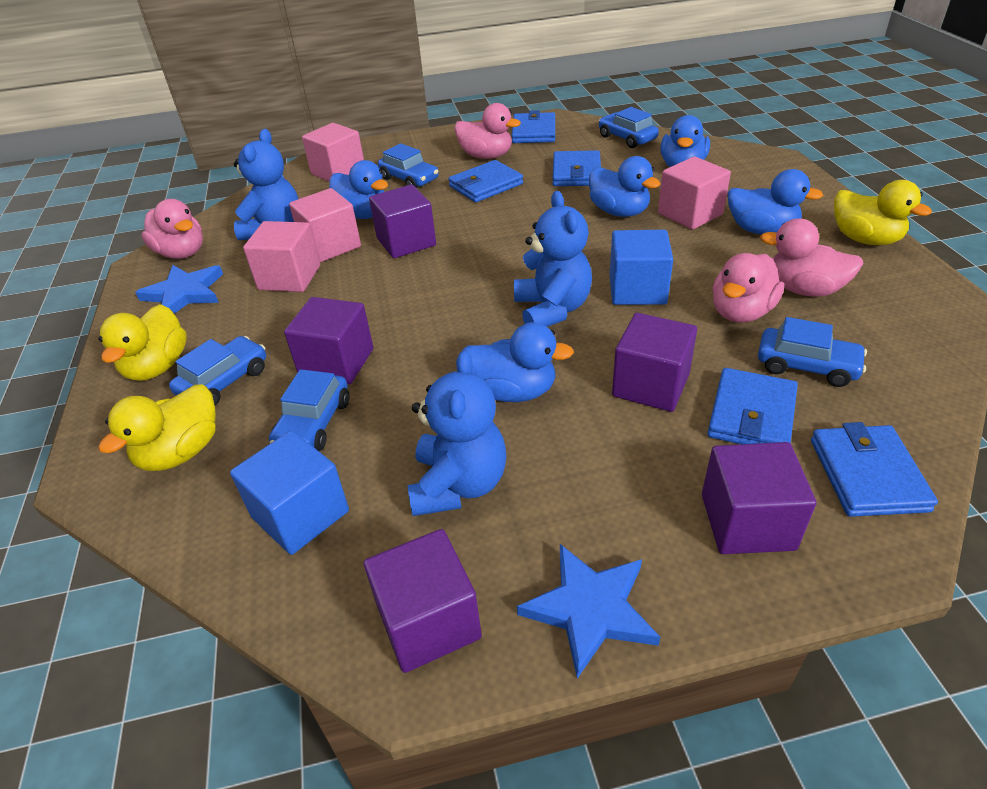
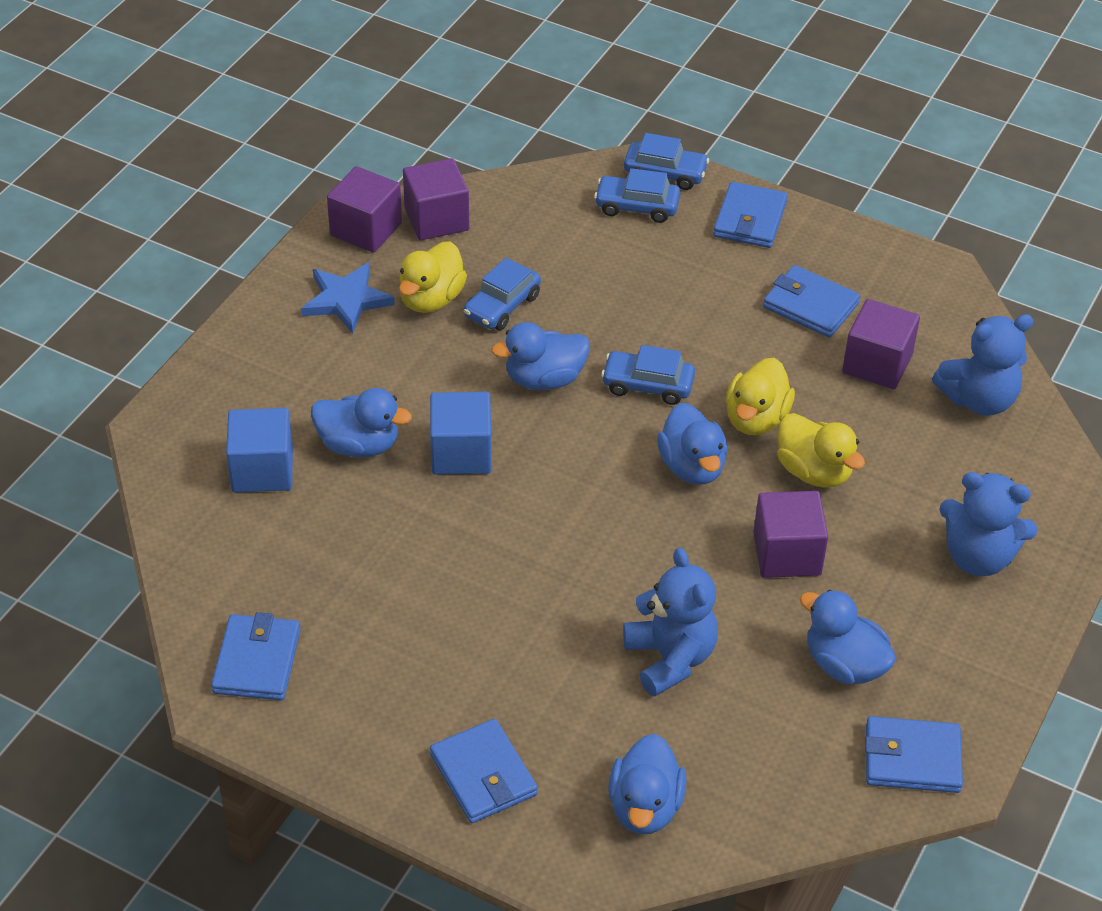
blue car: 5 -> 4
blue star: 2 -> 1
pink cube: 4 -> 0
pink duck: 4 -> 0
purple cube: 5 -> 4

